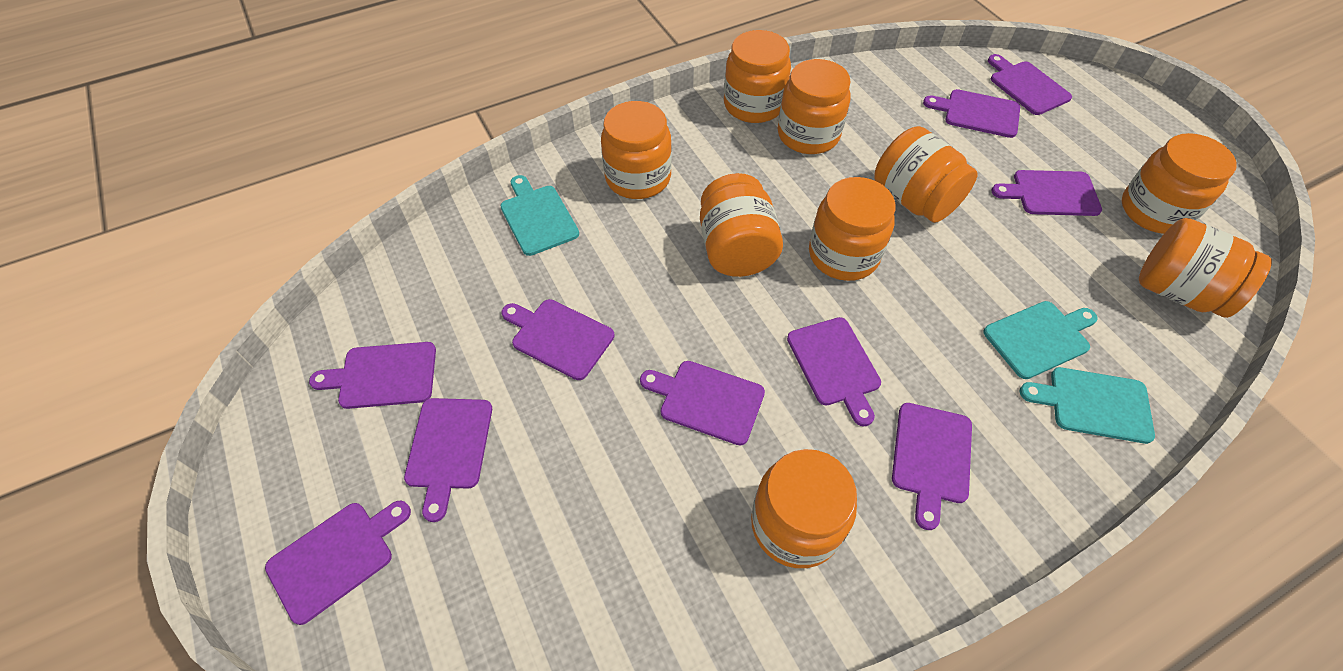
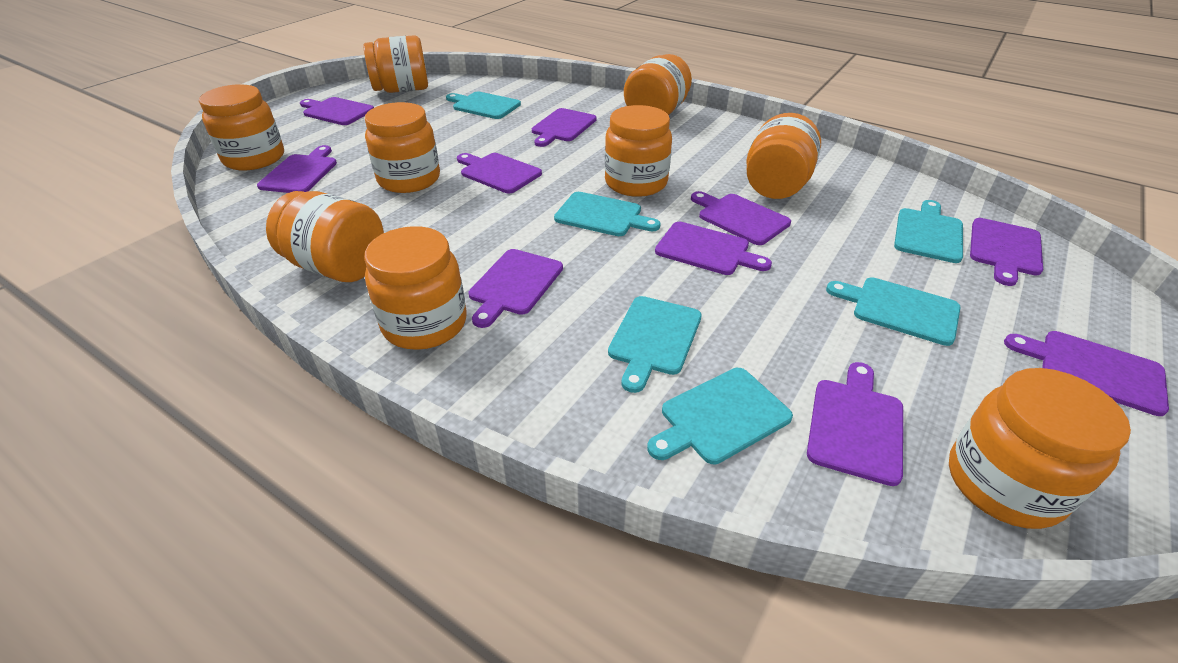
turquoise cutting board: 3 -> 6

